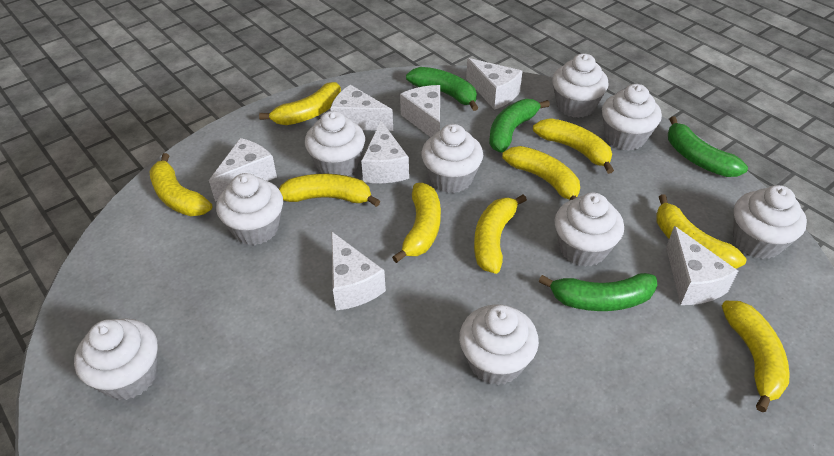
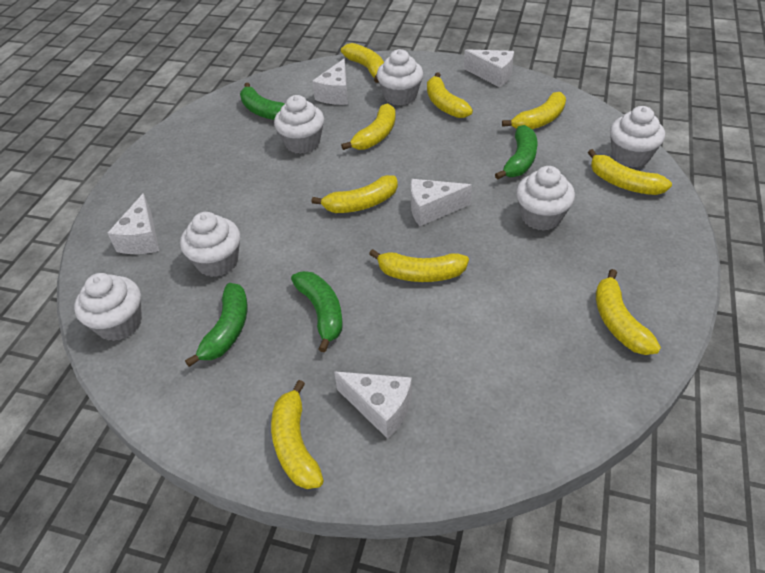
white cheese: 7 -> 5
white cupcake: 9 -> 6

